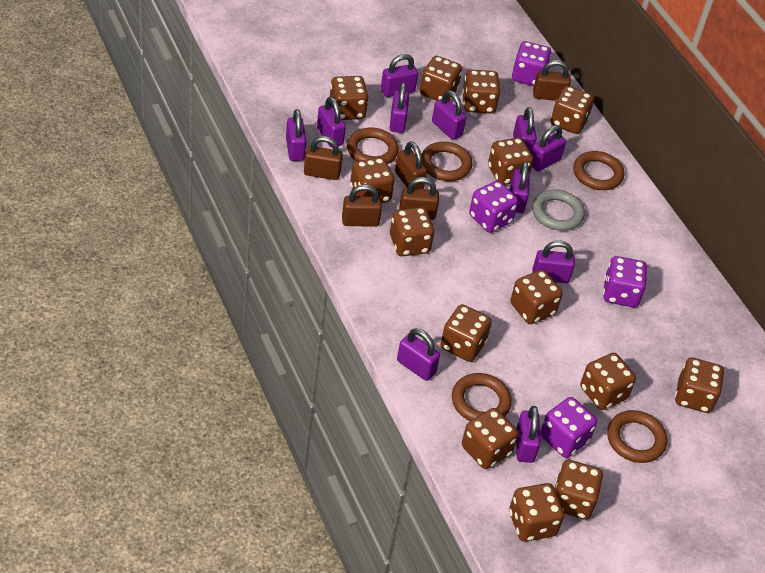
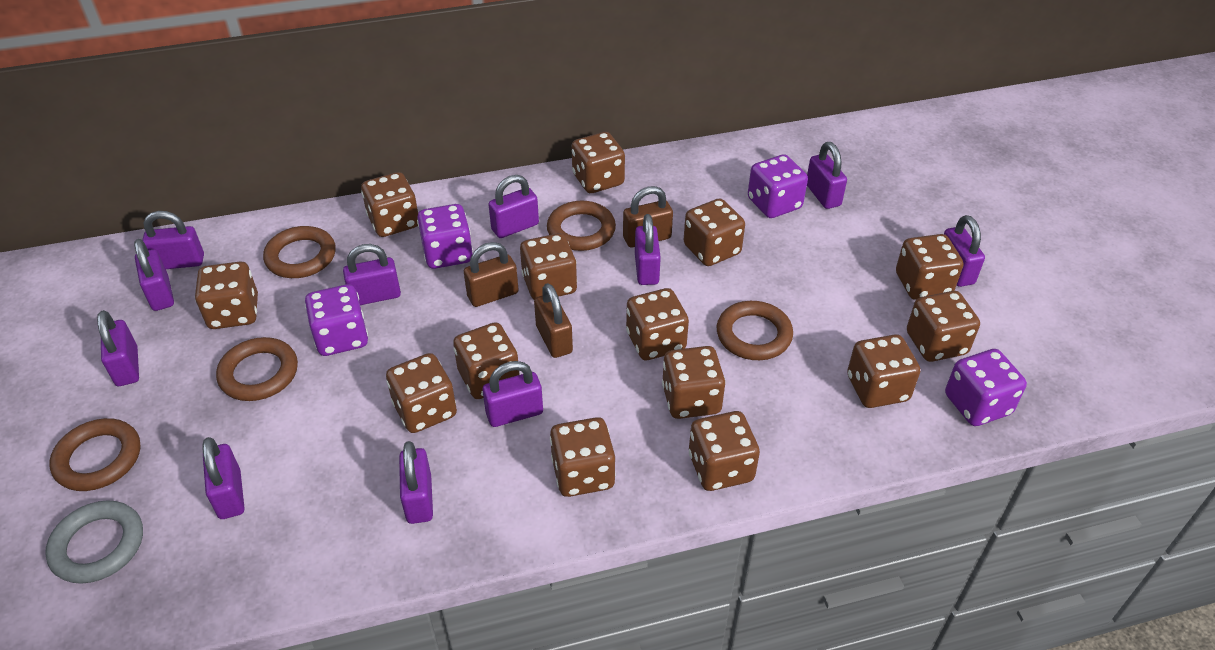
brown padlock: 5 -> 3

